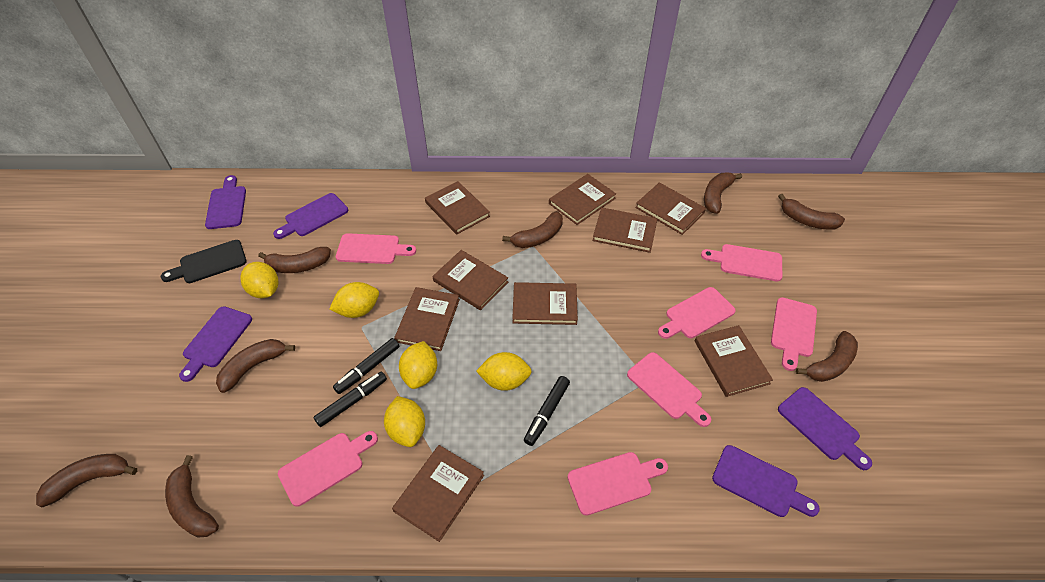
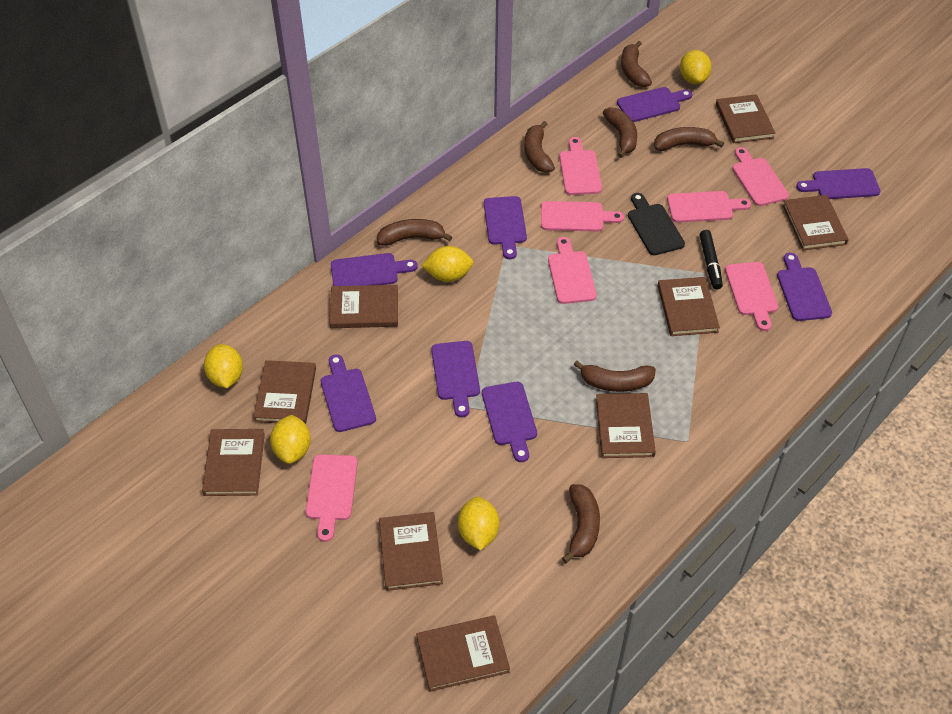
black marker: 3 -> 1
brown banana: 8 -> 7
purple cutting board: 5 -> 8

